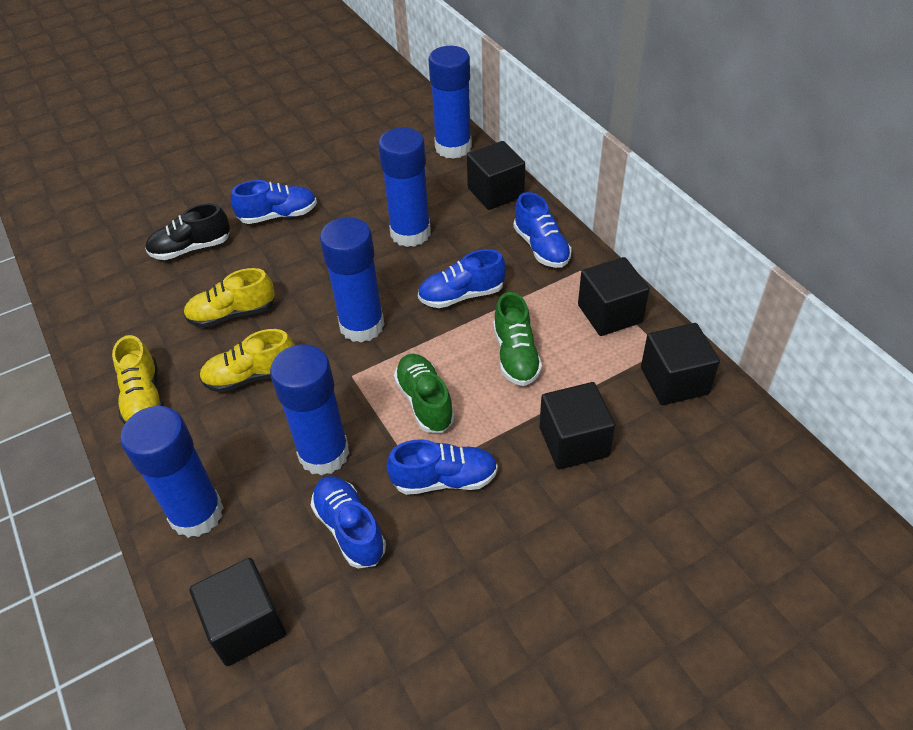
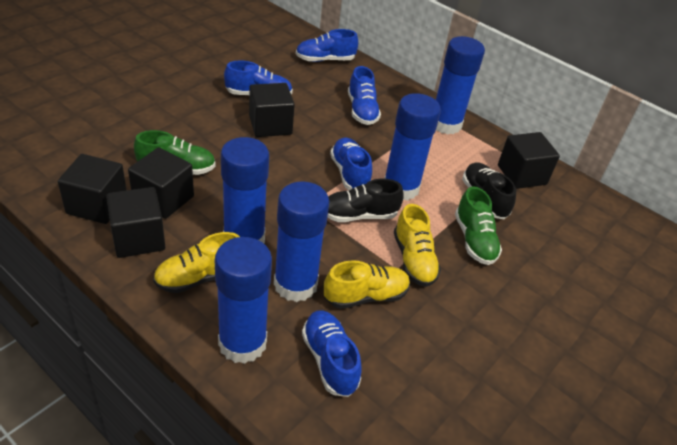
black shoe: 1 -> 2

